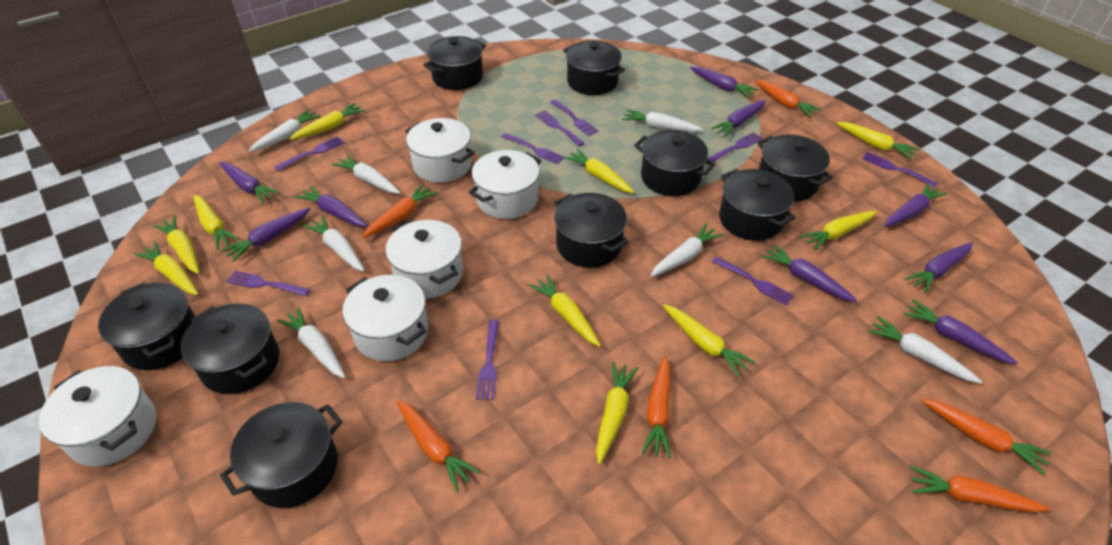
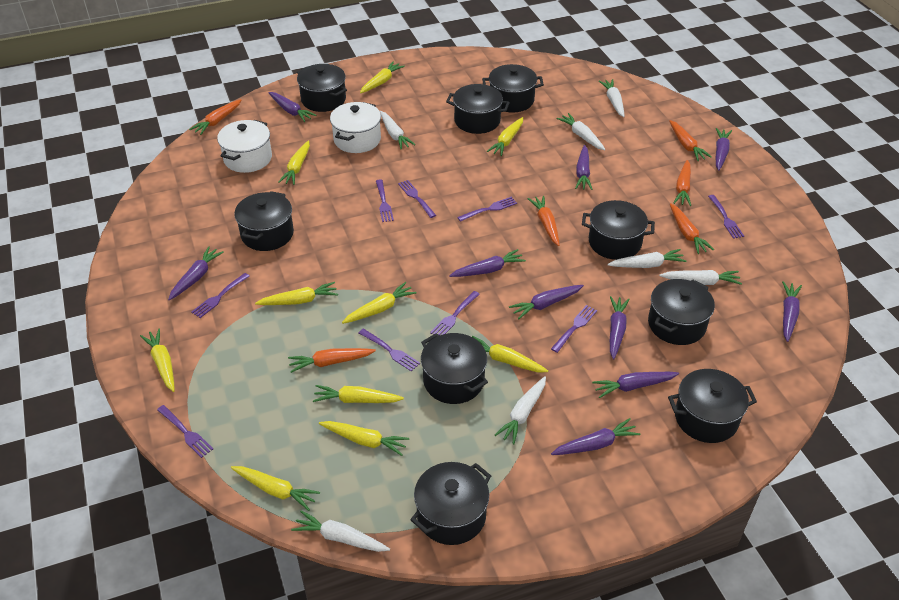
purple carrot: 9 -> 10
white pot: 5 -> 2

